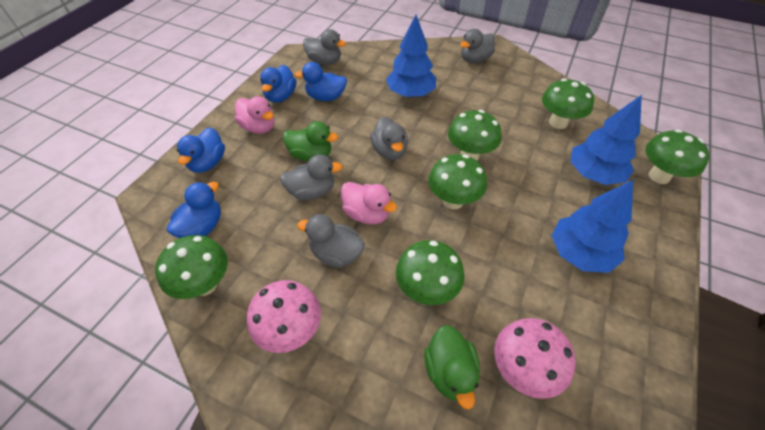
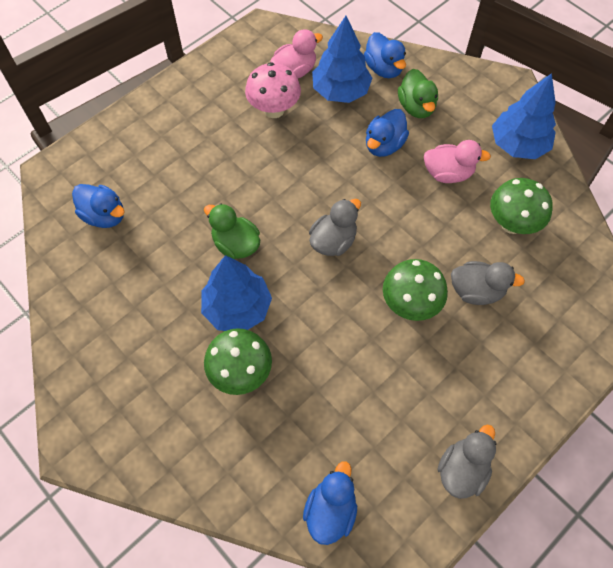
green mushroom: 6 -> 3
grey duck: 5 -> 3
pink mushroom: 2 -> 1

